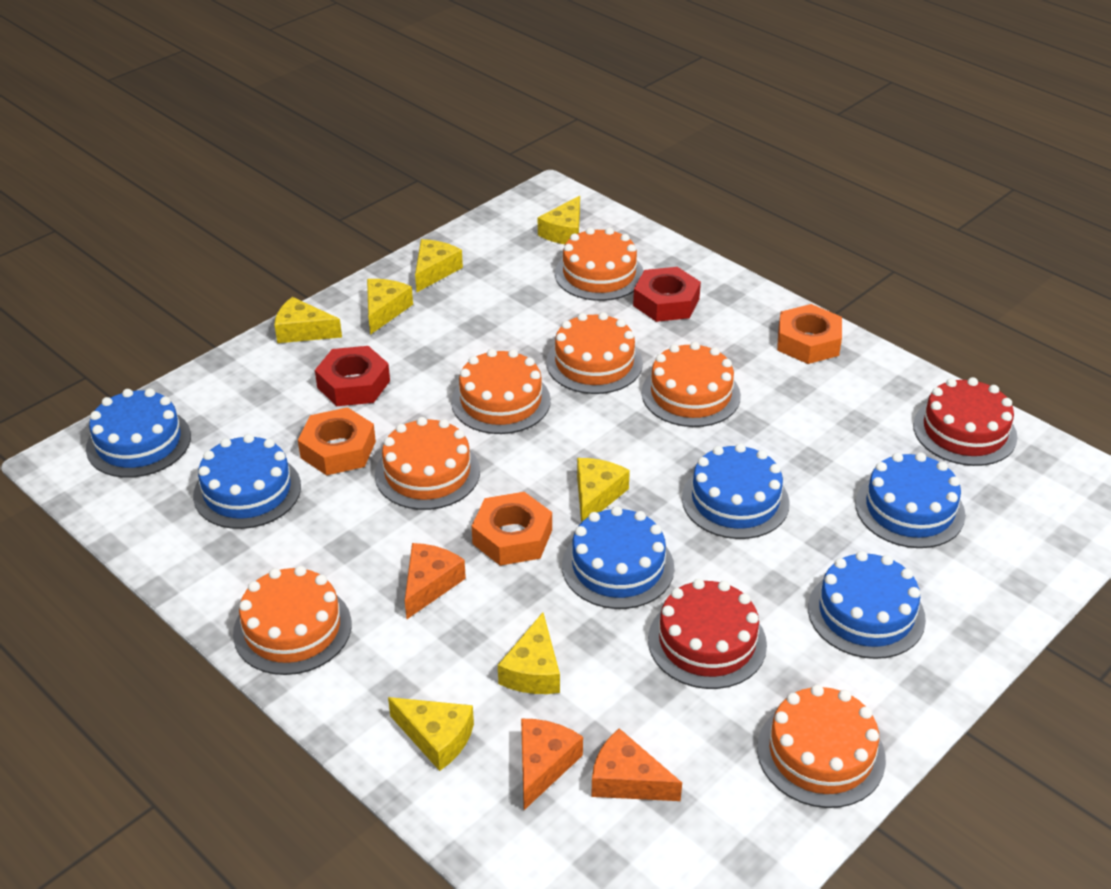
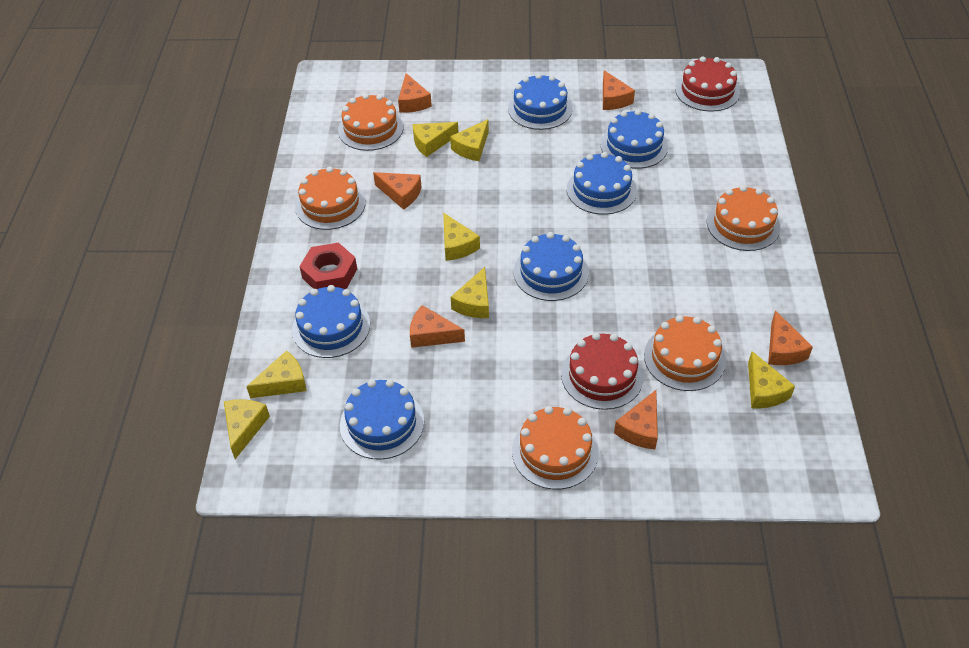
orange cake: 7 -> 5
orange cheese: 3 -> 6
orange nut: 3 -> 0
red nut: 2 -> 1

